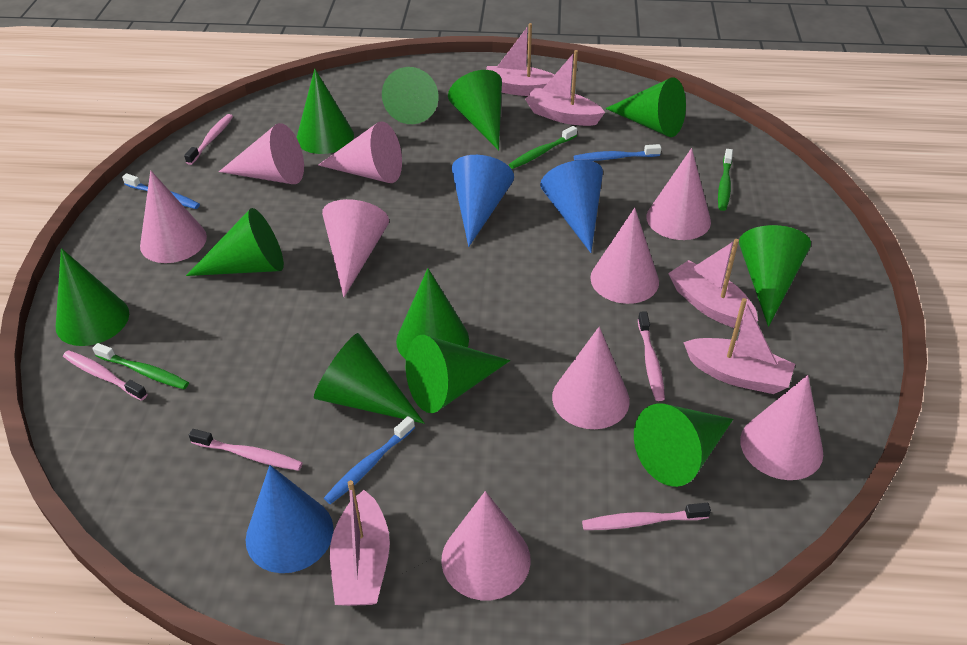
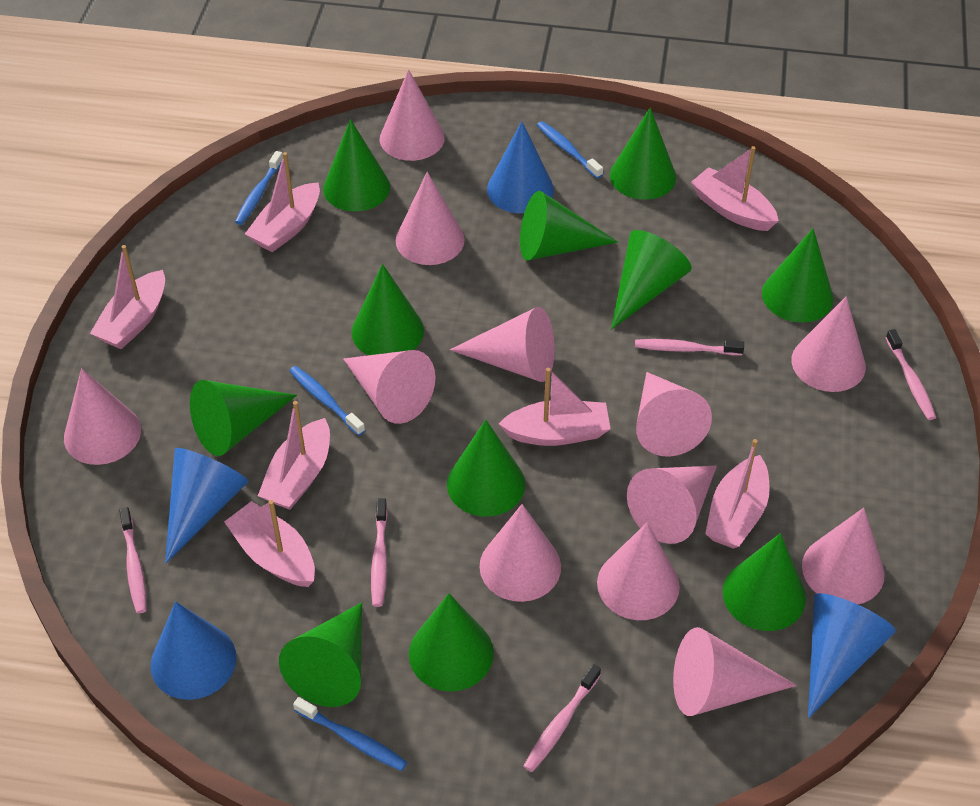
blue cone: 3 -> 4
blue toothbrush: 3 -> 4
green toothbrush: 3 -> 0
pink boat: 5 -> 7
pink cone: 9 -> 12

